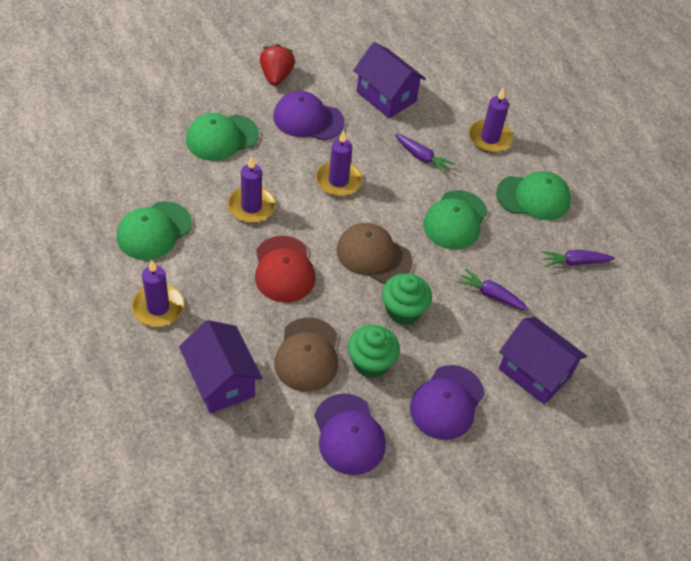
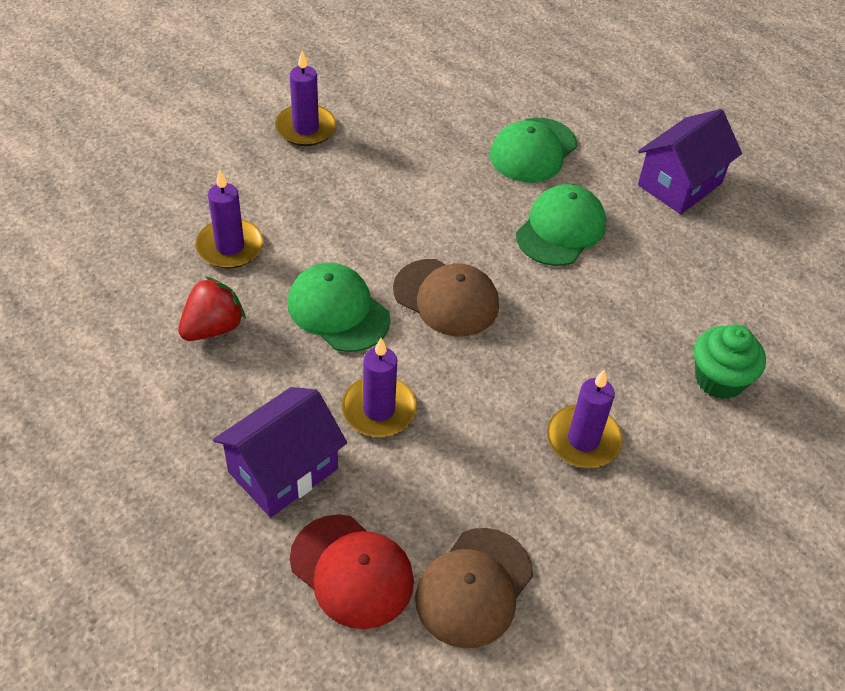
green cap: 4 -> 3
green cupcake: 2 -> 1
purple cap: 3 -> 0
purple carrot: 3 -> 0
purple house: 3 -> 2

